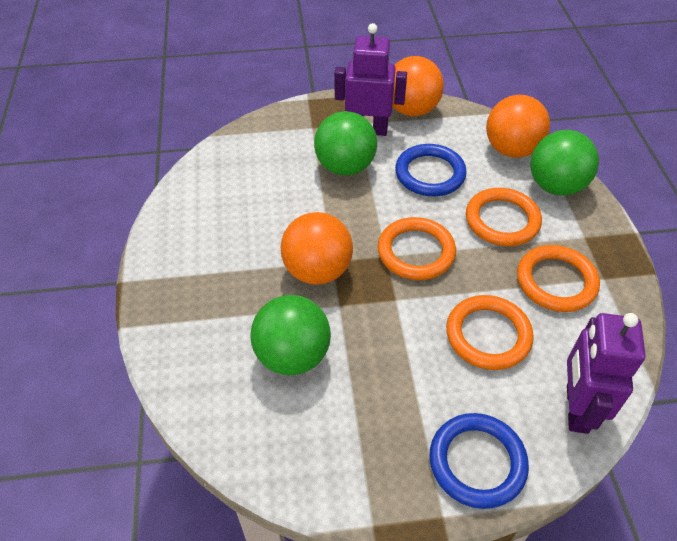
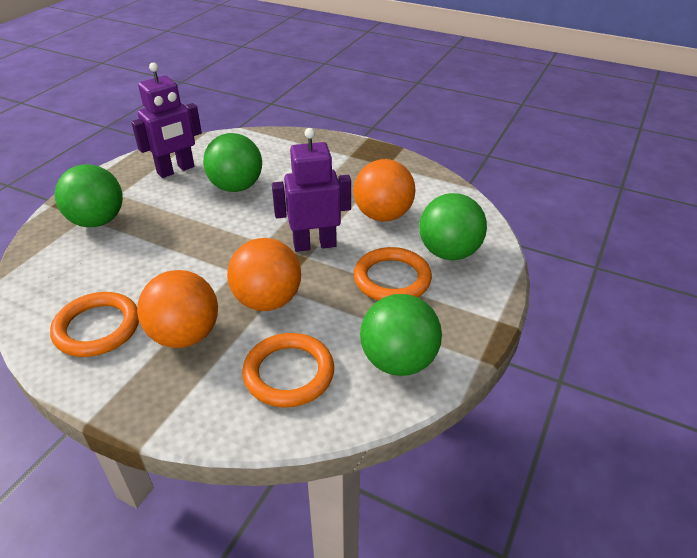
blue ring: 2 -> 0
green ball: 3 -> 4
orange ring: 4 -> 3

